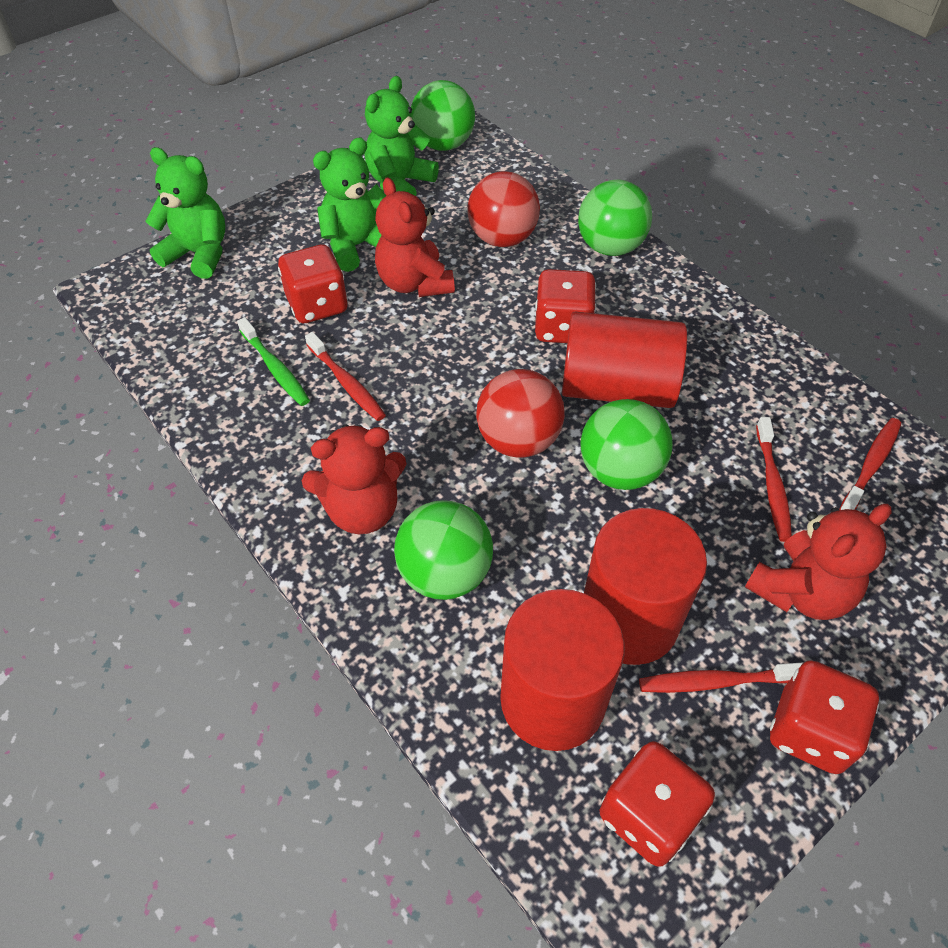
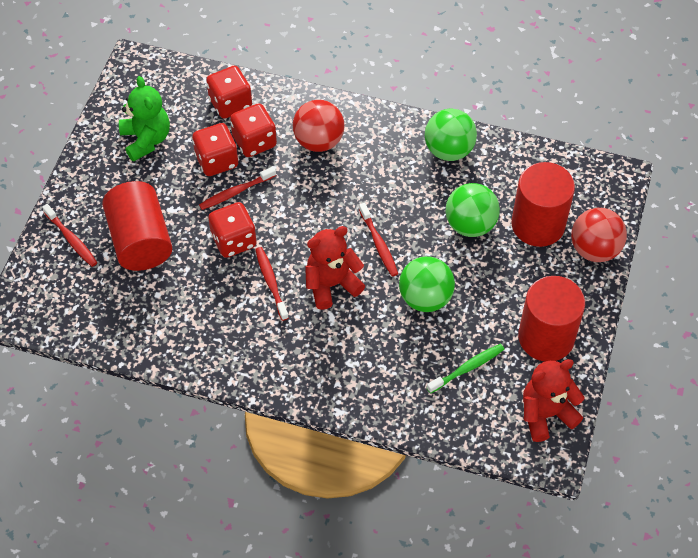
green ball: 4 -> 3
green teddy bear: 3 -> 1
red teddy bear: 3 -> 2

